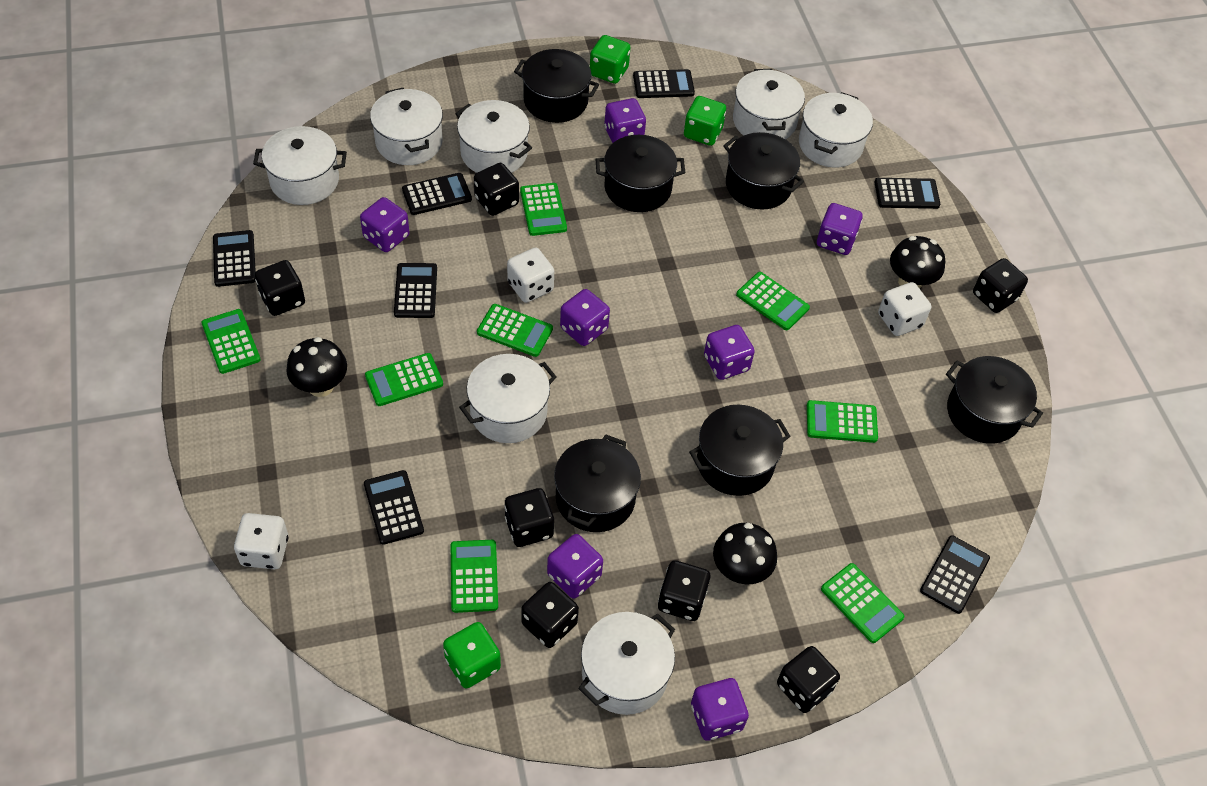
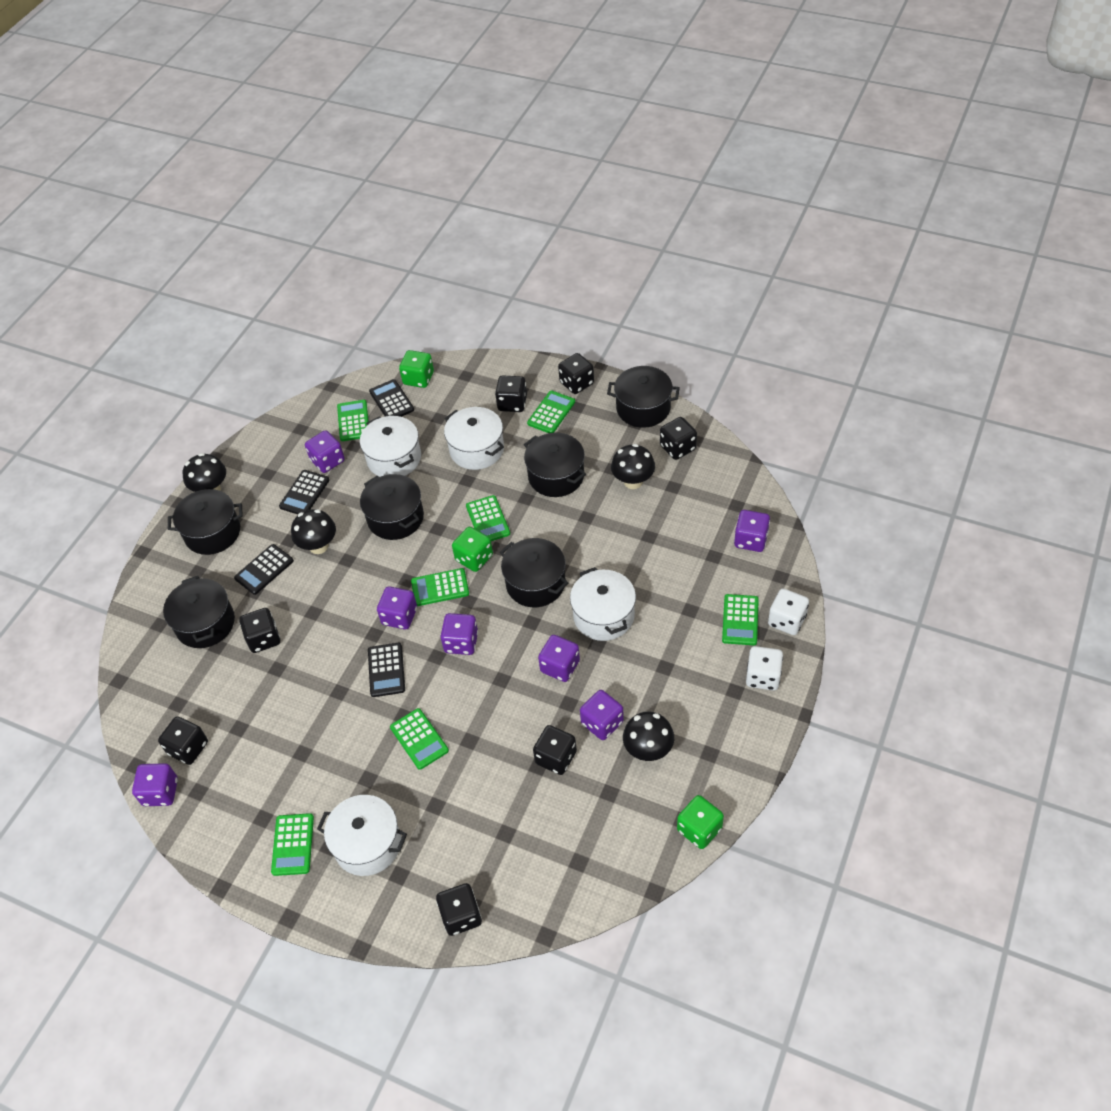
black calculator: 7 -> 4
black mushroom: 3 -> 4
green calculator: 8 -> 7
white dice: 3 -> 2
white pot: 7 -> 4

